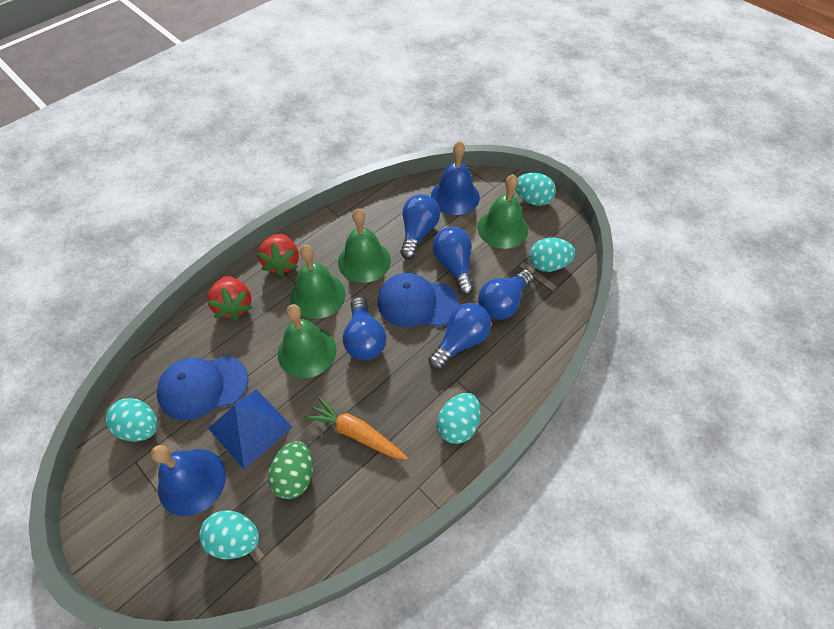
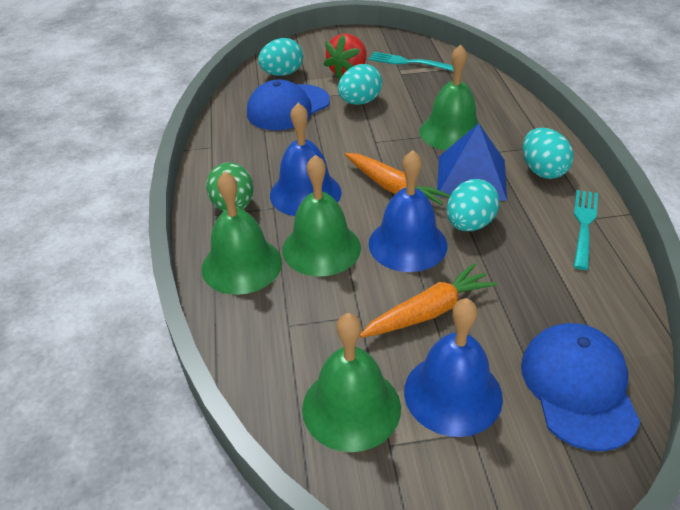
blue bell: 2 -> 3
blue light bulb: 5 -> 0
orange carrot: 1 -> 2
red strawberry: 2 -> 1
turquoise egg: 5 -> 4
turquoise fork: 0 -> 2

